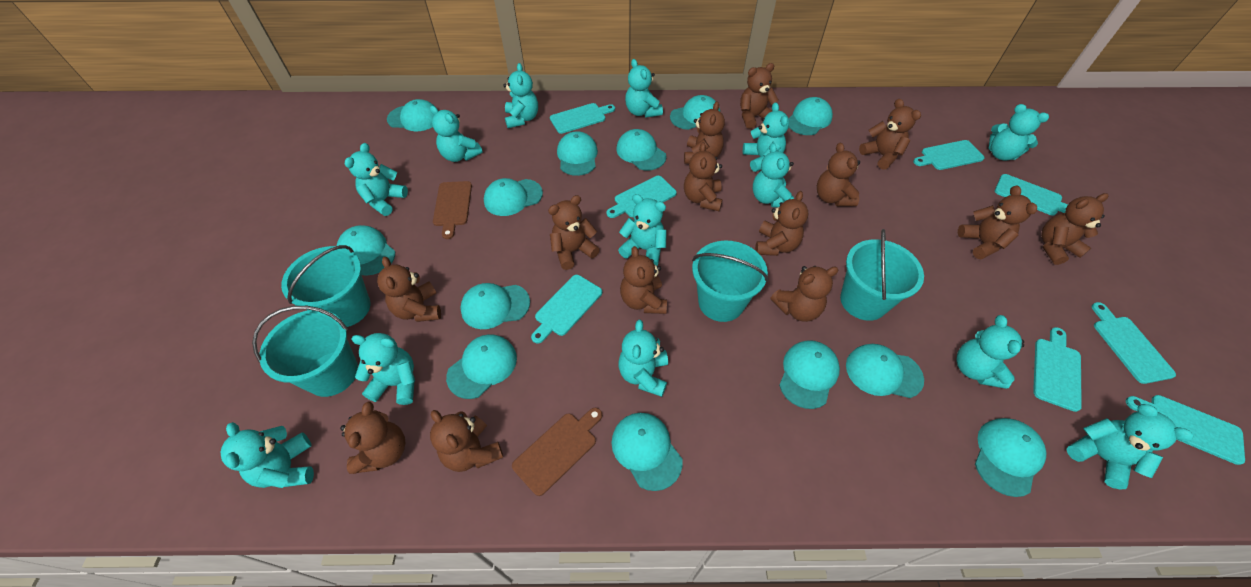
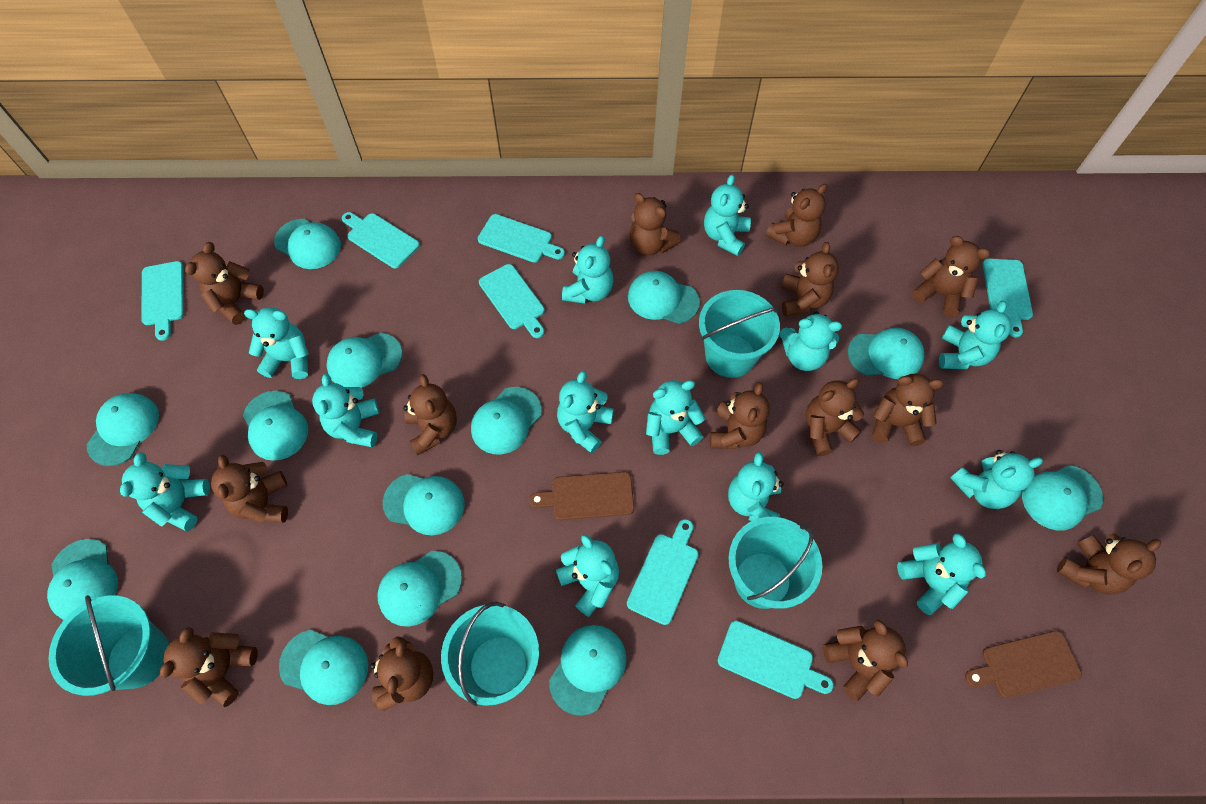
turquoise cutting board: 8 -> 7

